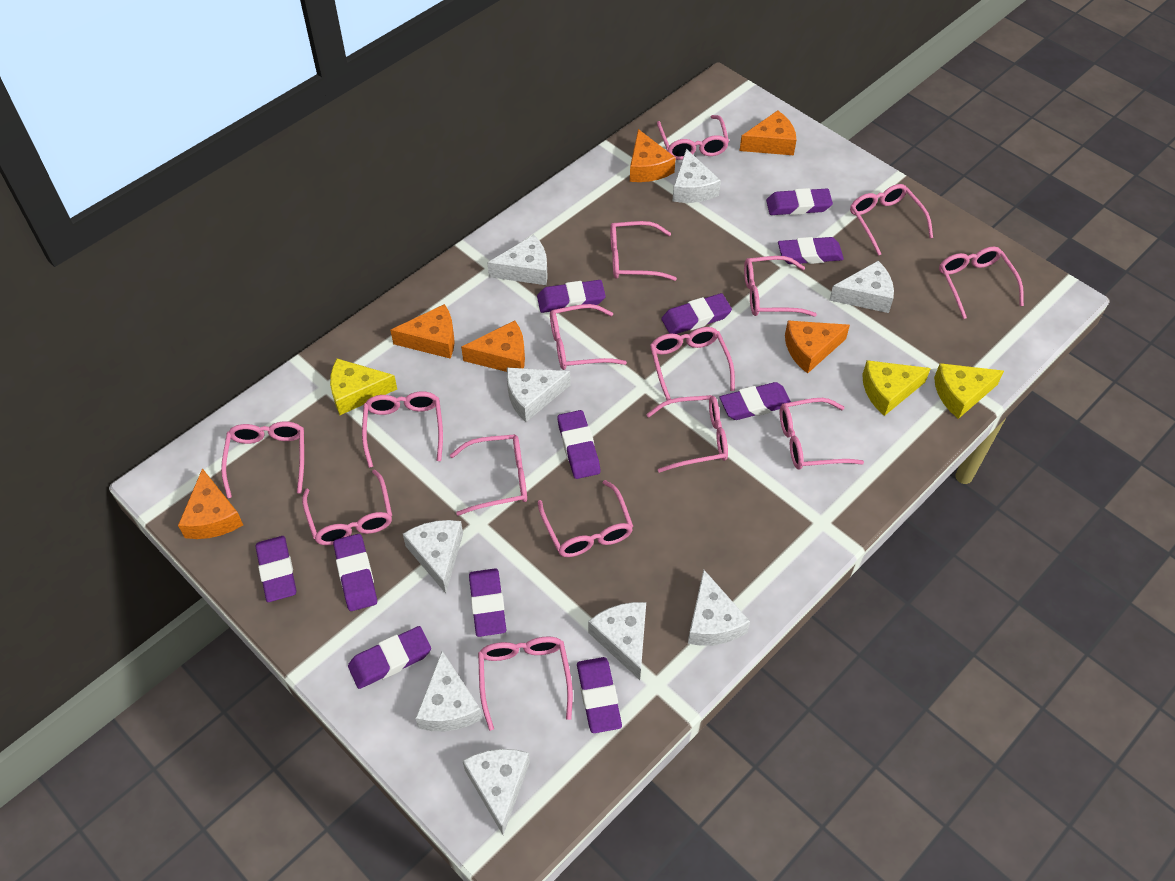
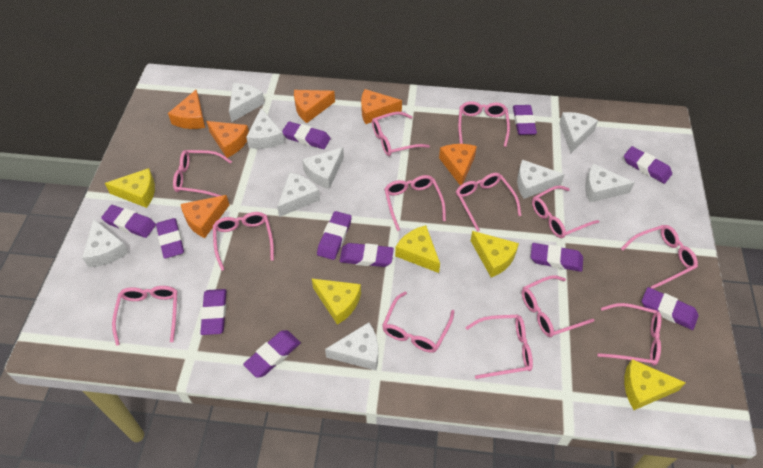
pink glasses: 15 -> 13
yellow cheese: 3 -> 5

